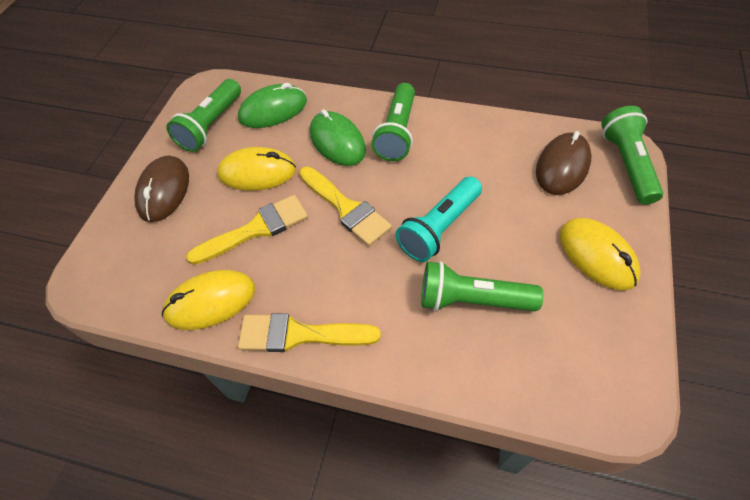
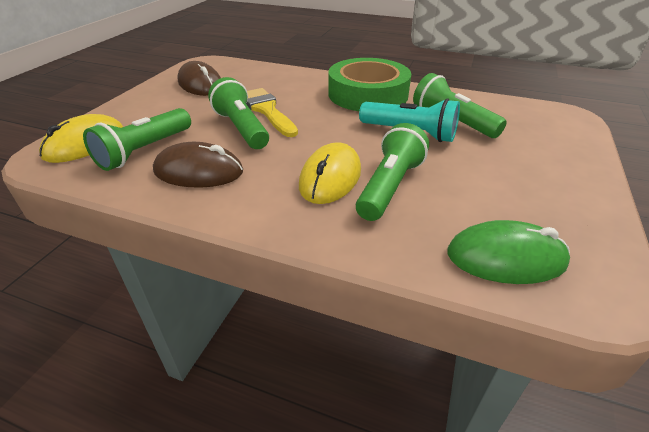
green mouse: 2 -> 1
green tape: 0 -> 1
yellow brush: 3 -> 1
yellow mouse: 3 -> 2

